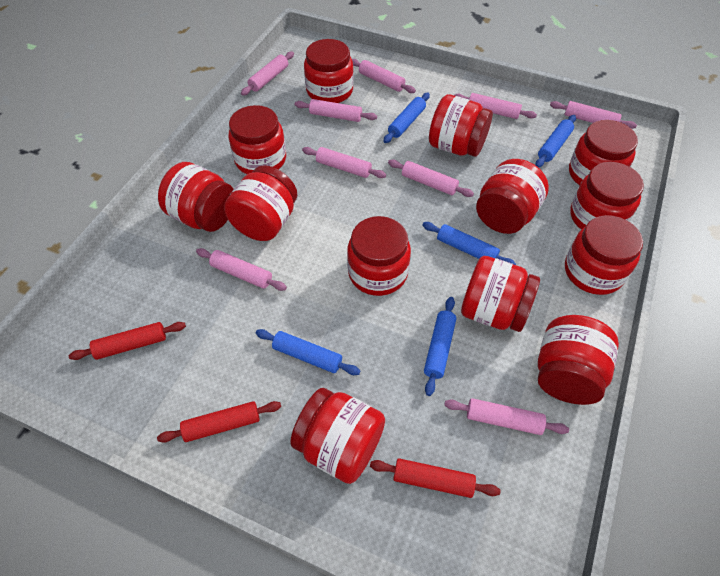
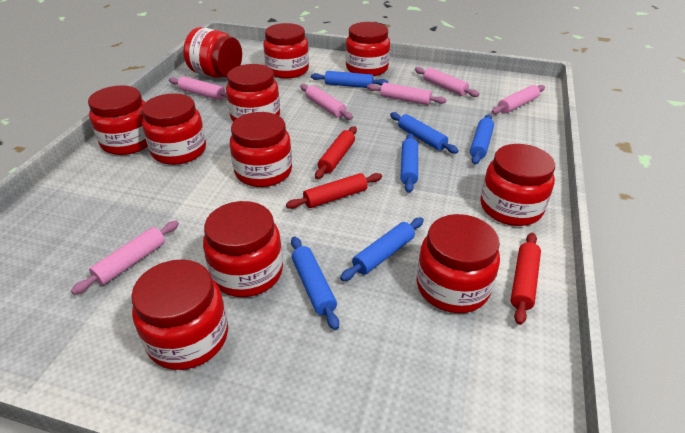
blue rolling pin: 5 -> 6
pink rolling pin: 9 -> 6
red jar: 13 -> 11

